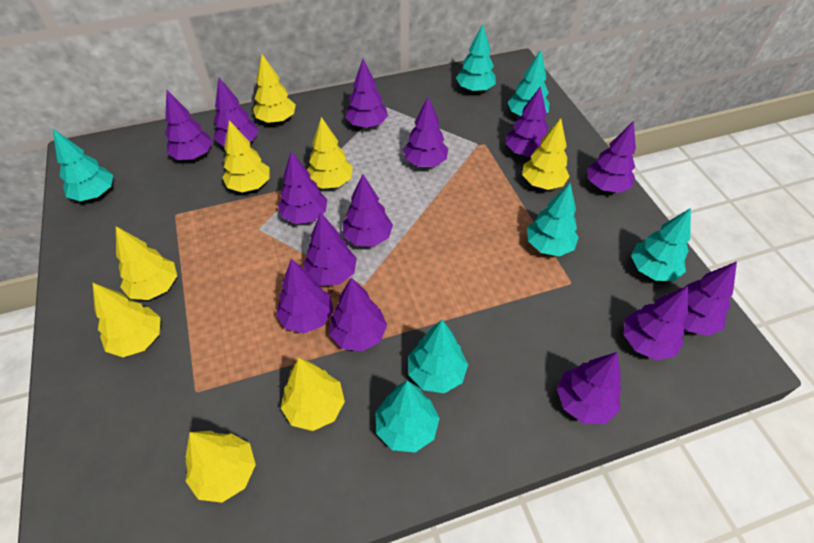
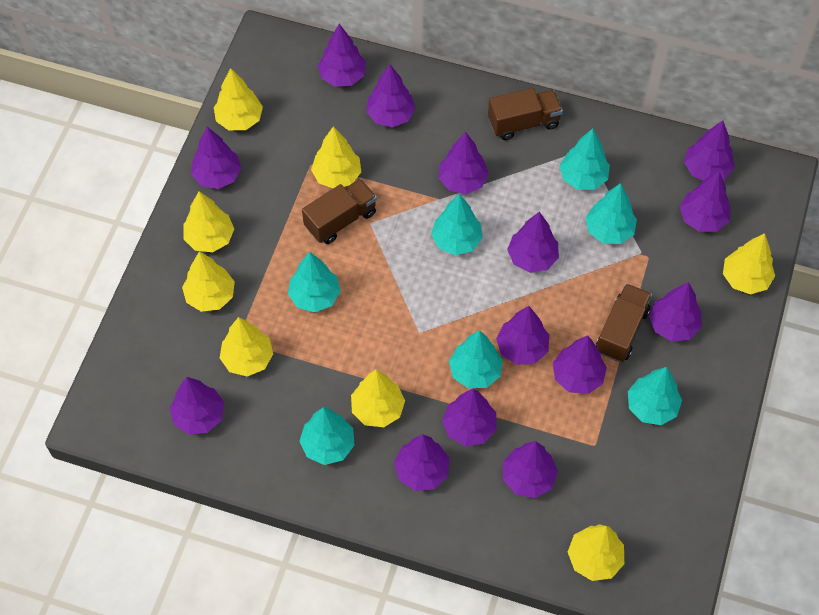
brown truck: 0 -> 3

